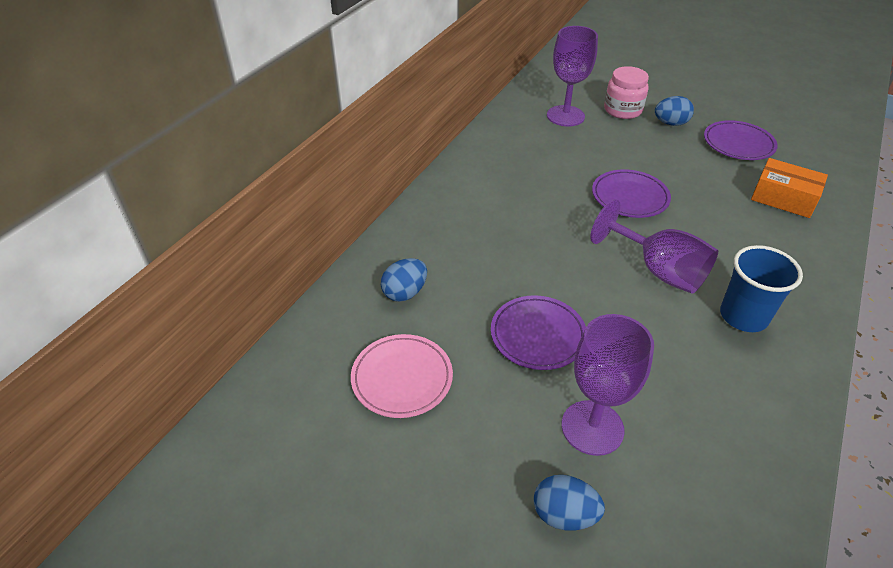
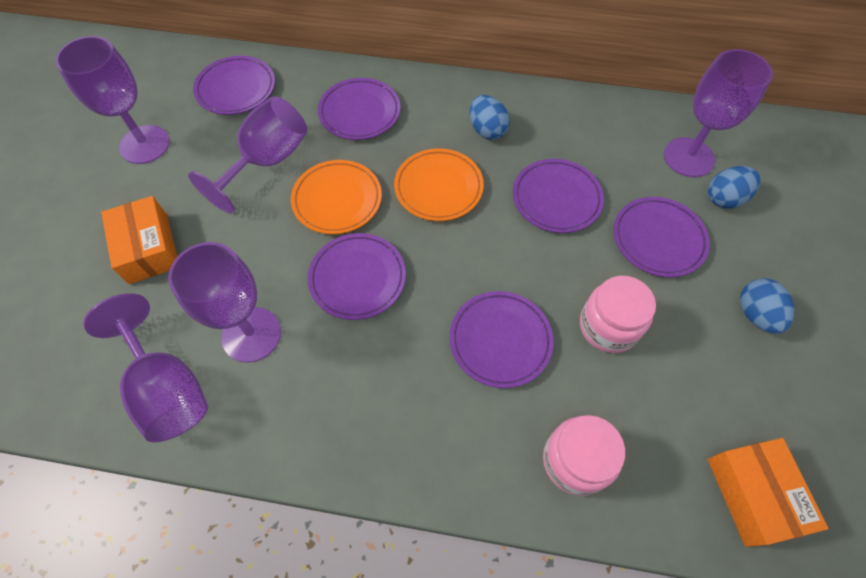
blue cup: 1 -> 0
orange box: 1 -> 2
orange plate: 0 -> 2
pink jar: 1 -> 2
pink plate: 1 -> 0
purple goblet: 3 -> 5
purple plate: 3 -> 6

